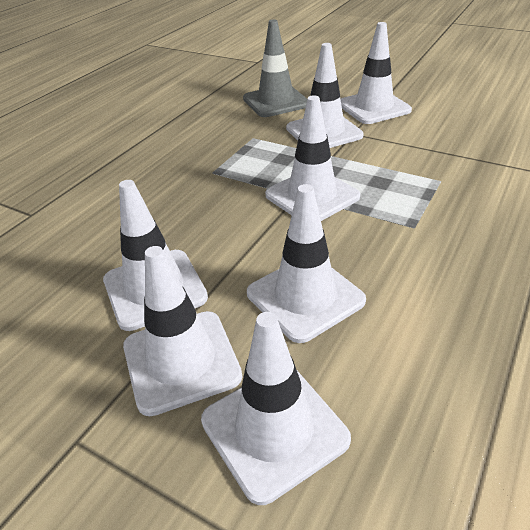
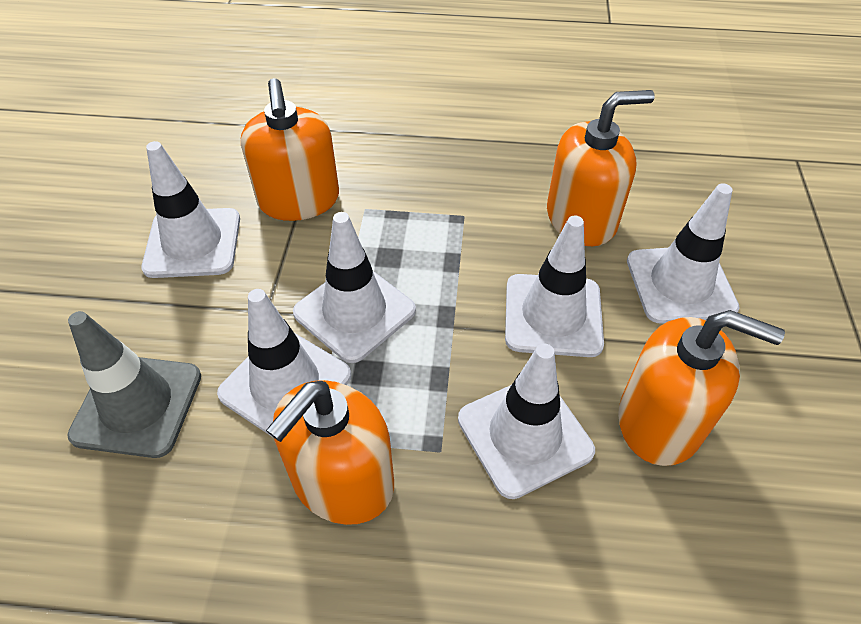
orange soap dispenser: 0 -> 4
white traffic cone: 7 -> 6

